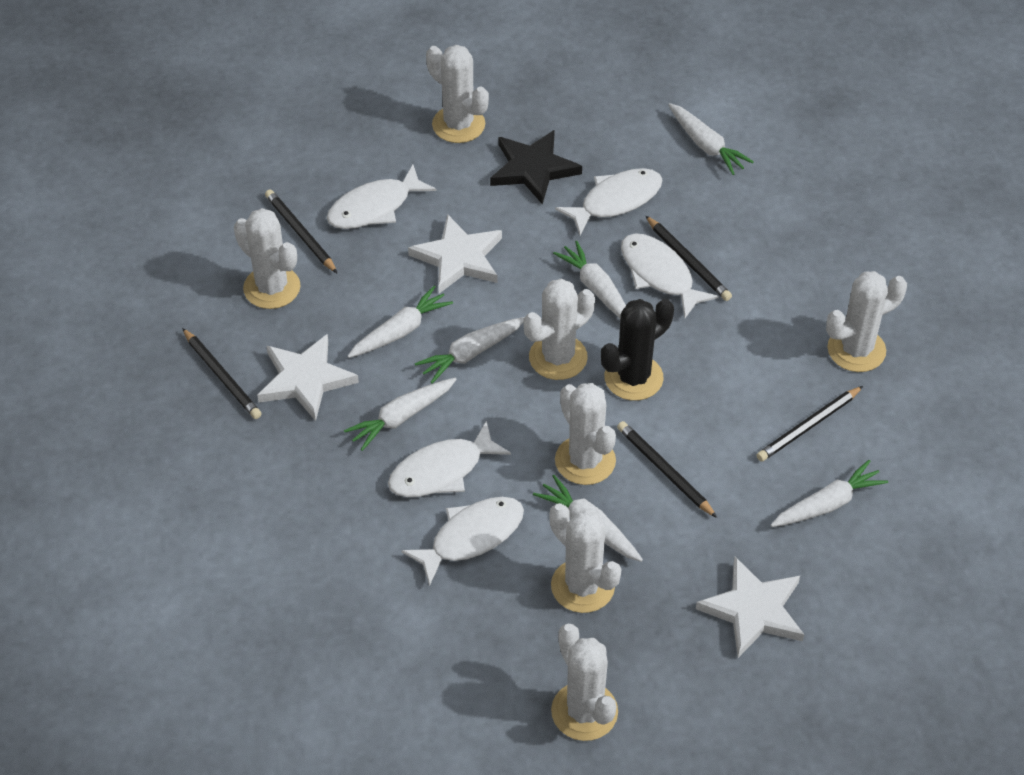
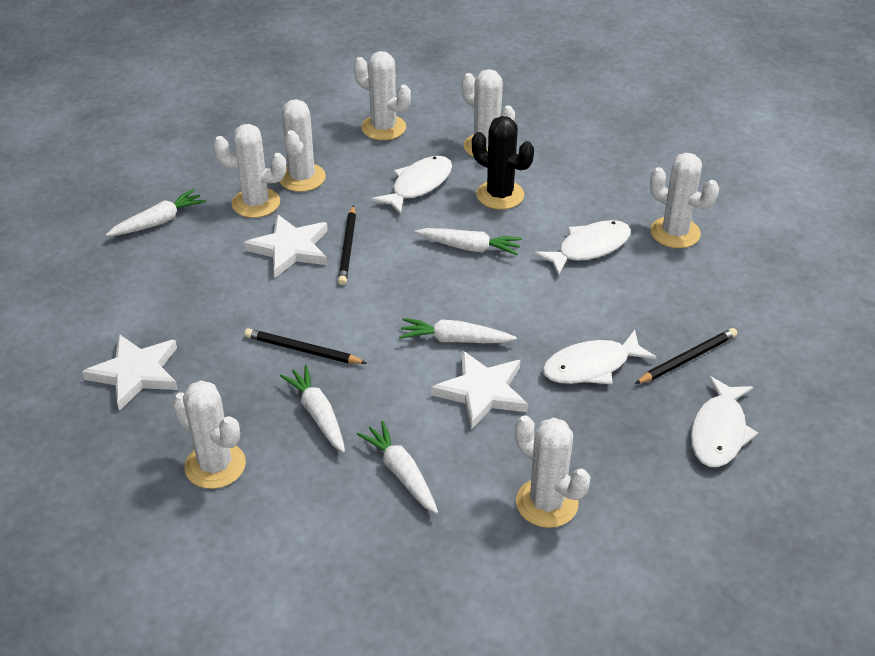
black pencil: 5 -> 3
black star: 1 -> 0
white carrot: 7 -> 5
white fish: 5 -> 4

